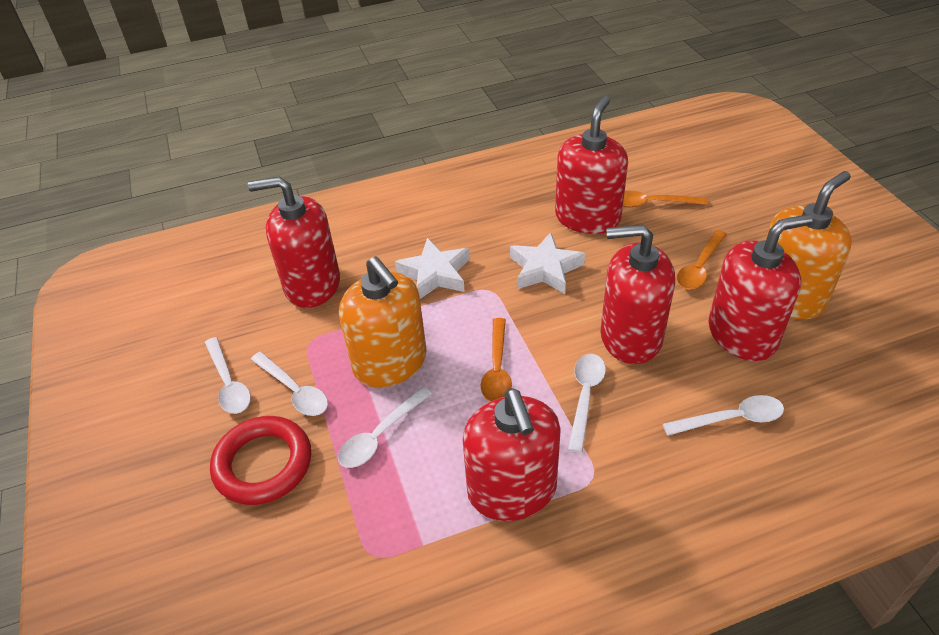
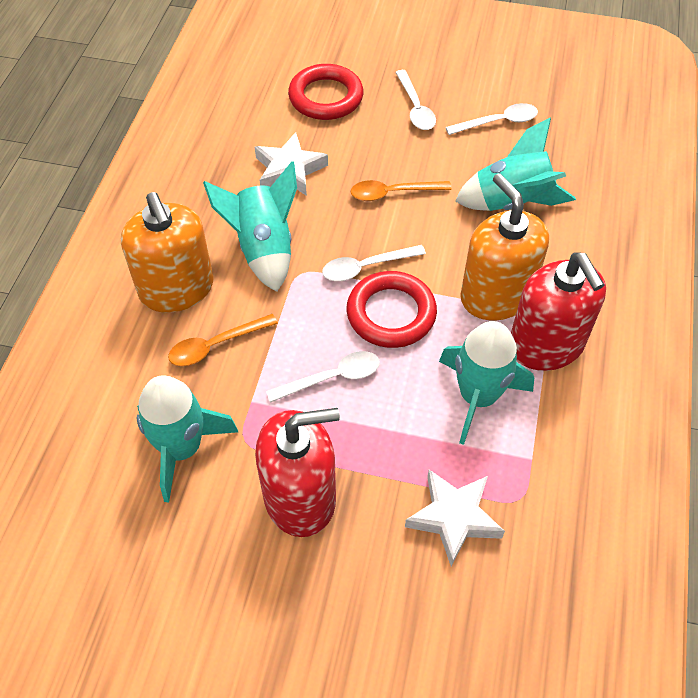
orange spoon: 3 -> 2
red ring: 1 -> 2
red soap dispenser: 5 -> 2
turquoise rocket: 0 -> 4
white spoon: 5 -> 4

